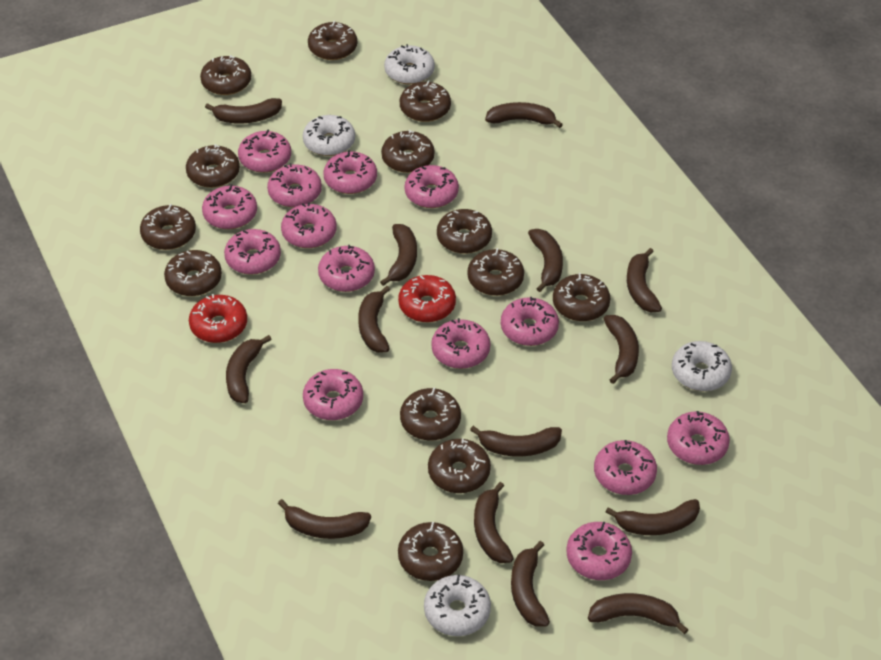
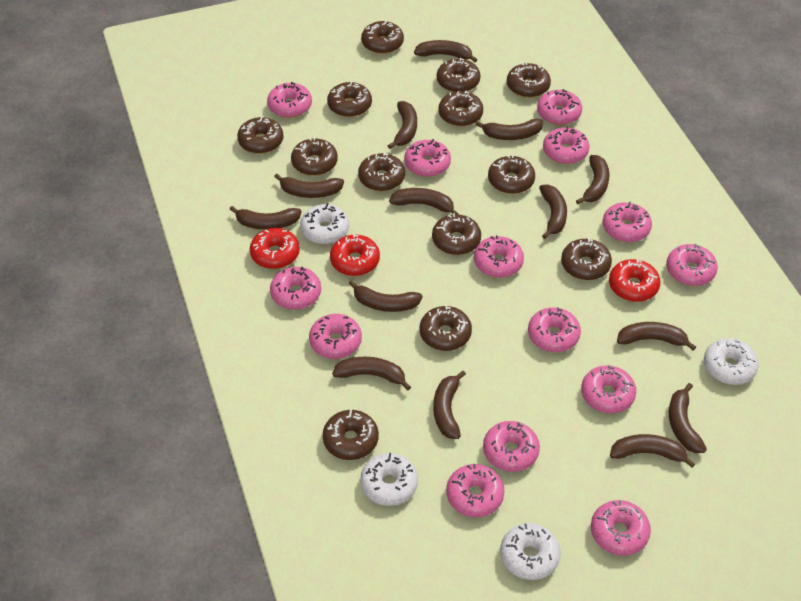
red donut: 2 -> 3

